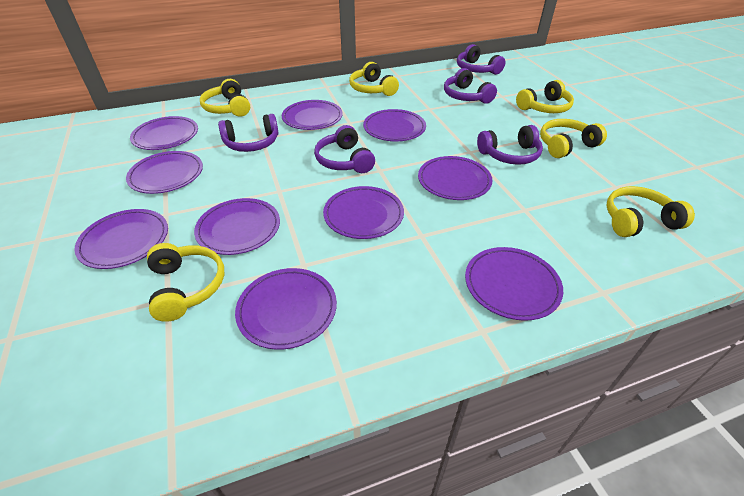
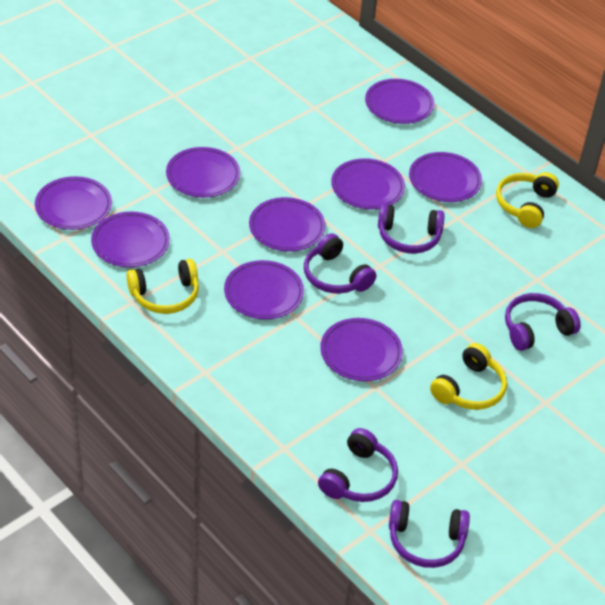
purple plate: 10 -> 9
yellow headphones: 6 -> 3

